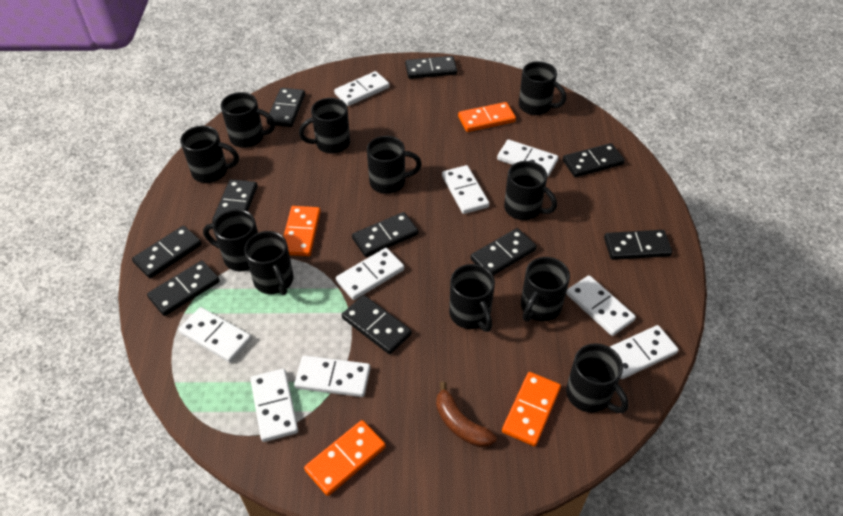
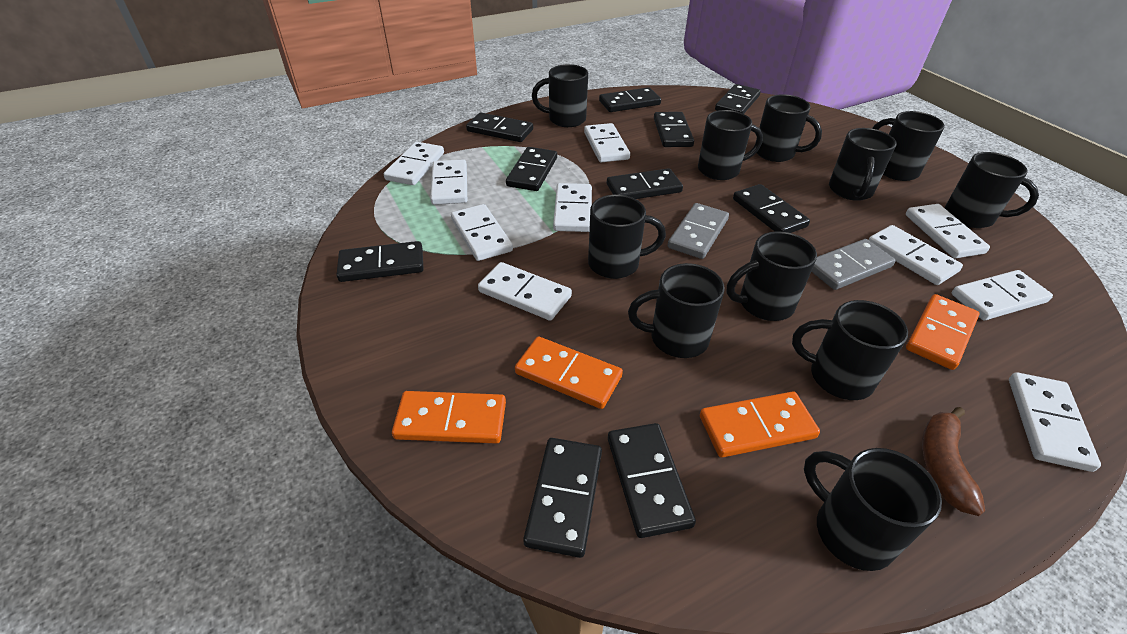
grey domino: 0 -> 2
white domino: 9 -> 10

